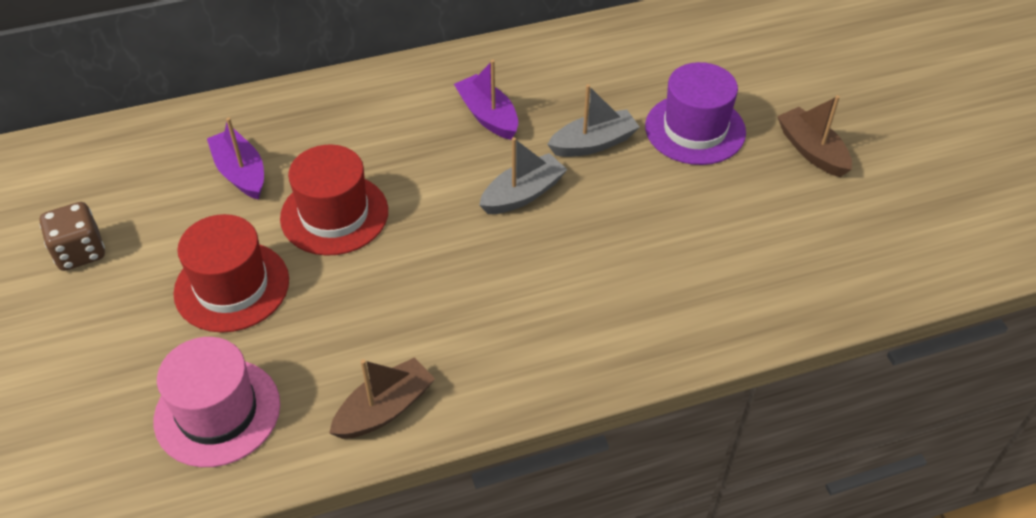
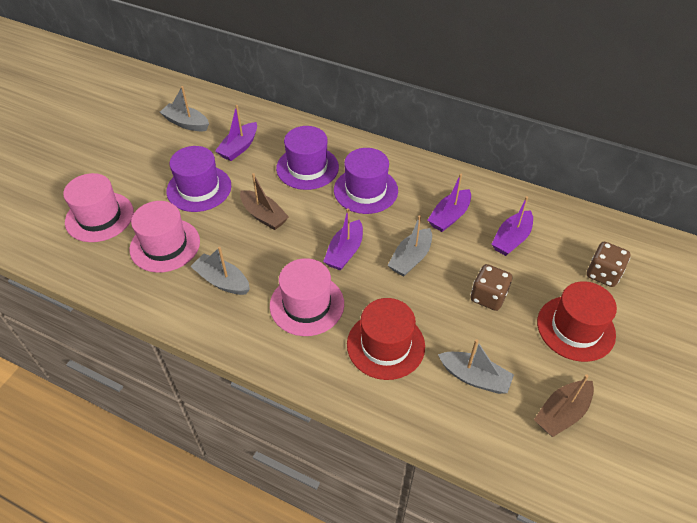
brown dice: 1 -> 2
grey boat: 2 -> 4
pink hat: 1 -> 3
purple boat: 2 -> 4
purple hat: 1 -> 3

